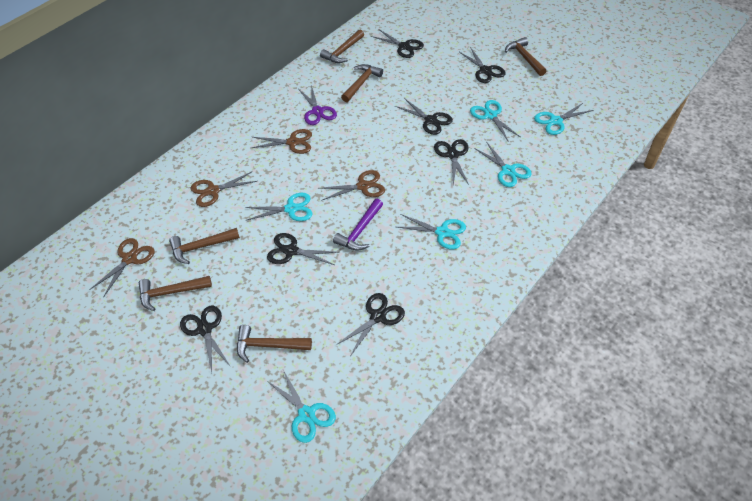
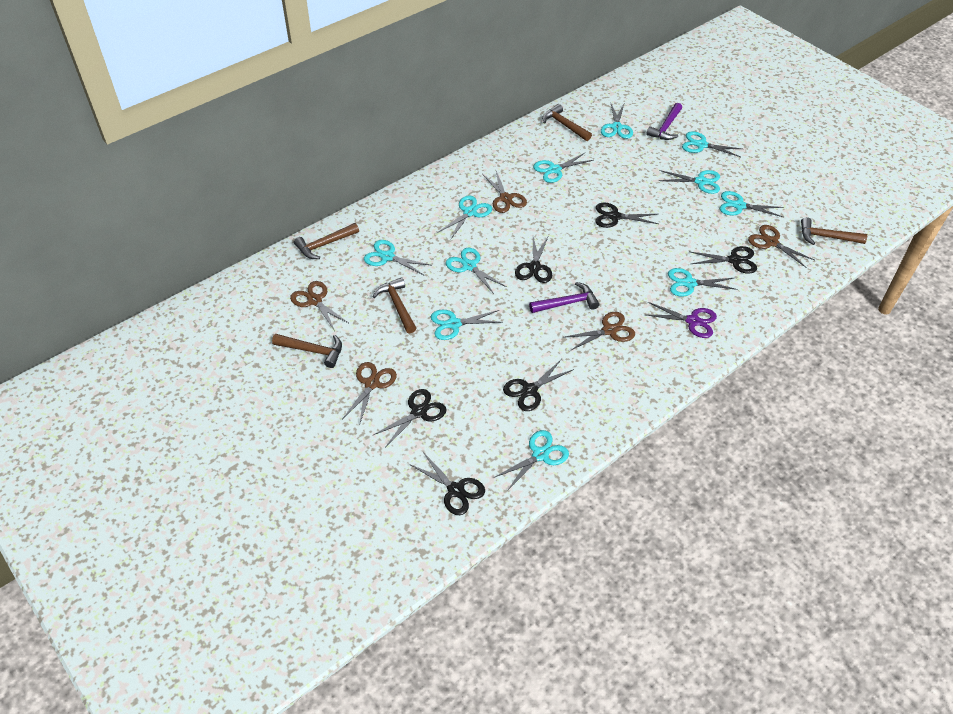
black scissors: 7 -> 6
brown hammer: 6 -> 5
brown scissors: 4 -> 5
purple hammer: 1 -> 2
turquoise scissors: 6 -> 11

